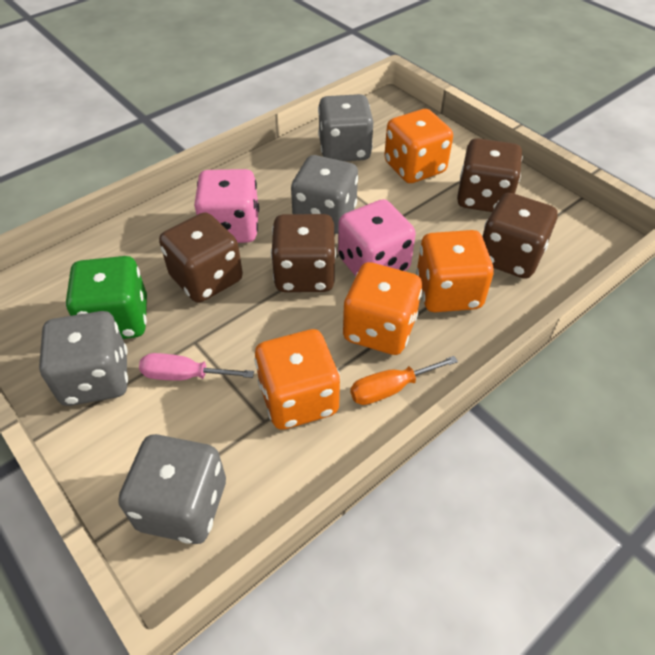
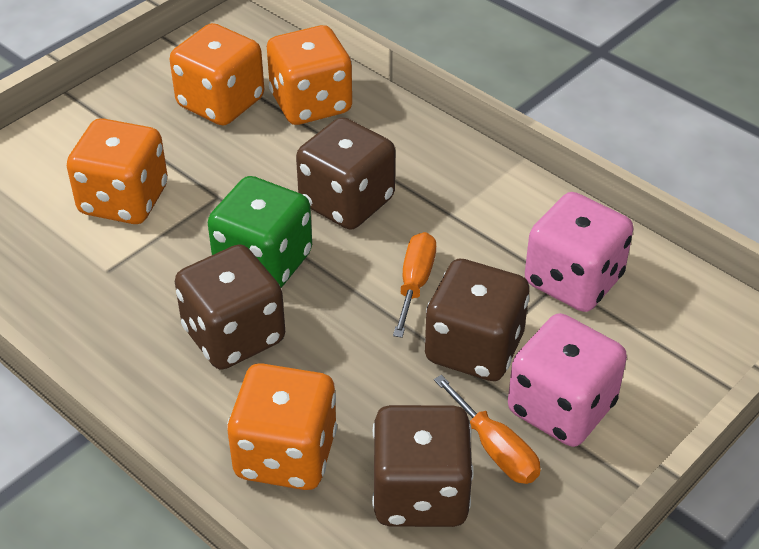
grey dice: 4 -> 0
orange screwdriver: 1 -> 2
pink screwdriver: 1 -> 0

